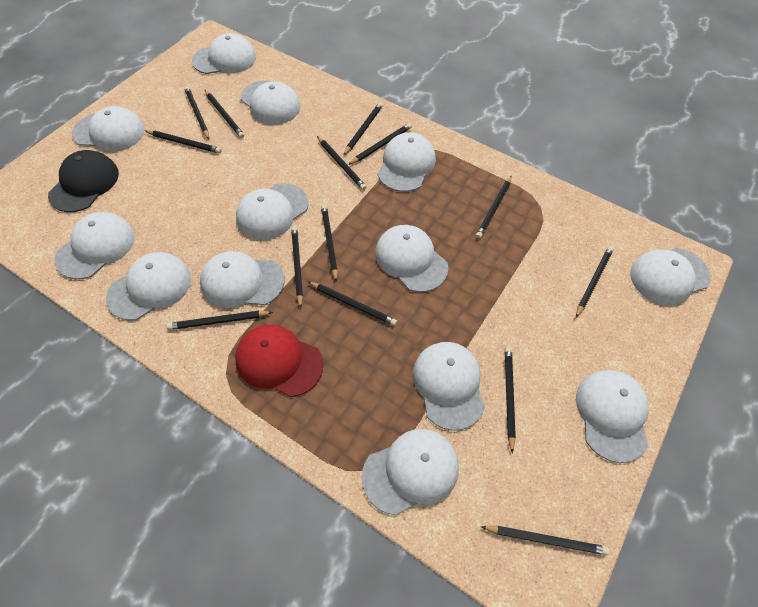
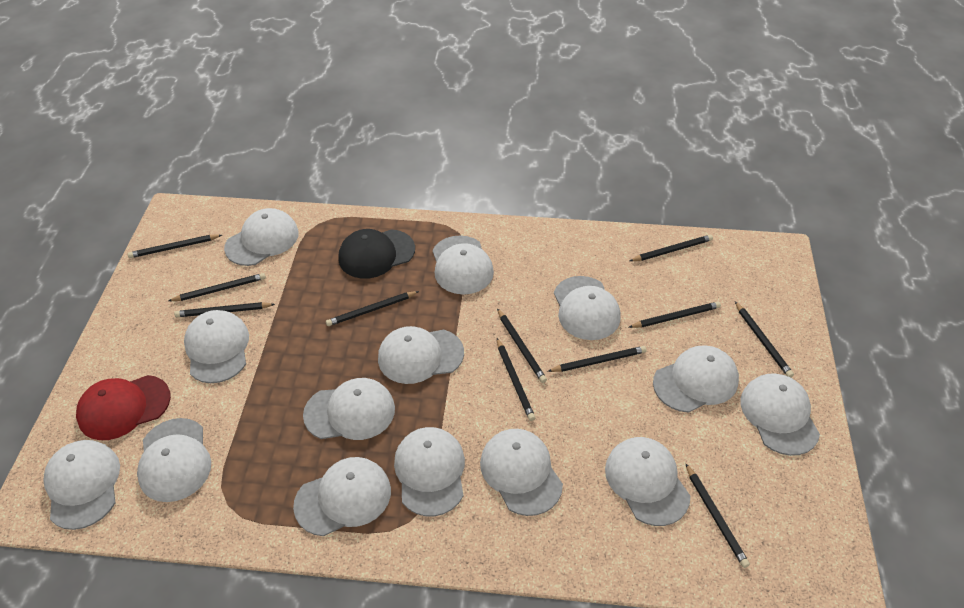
black pencil: 14 -> 11
white cap: 13 -> 14

